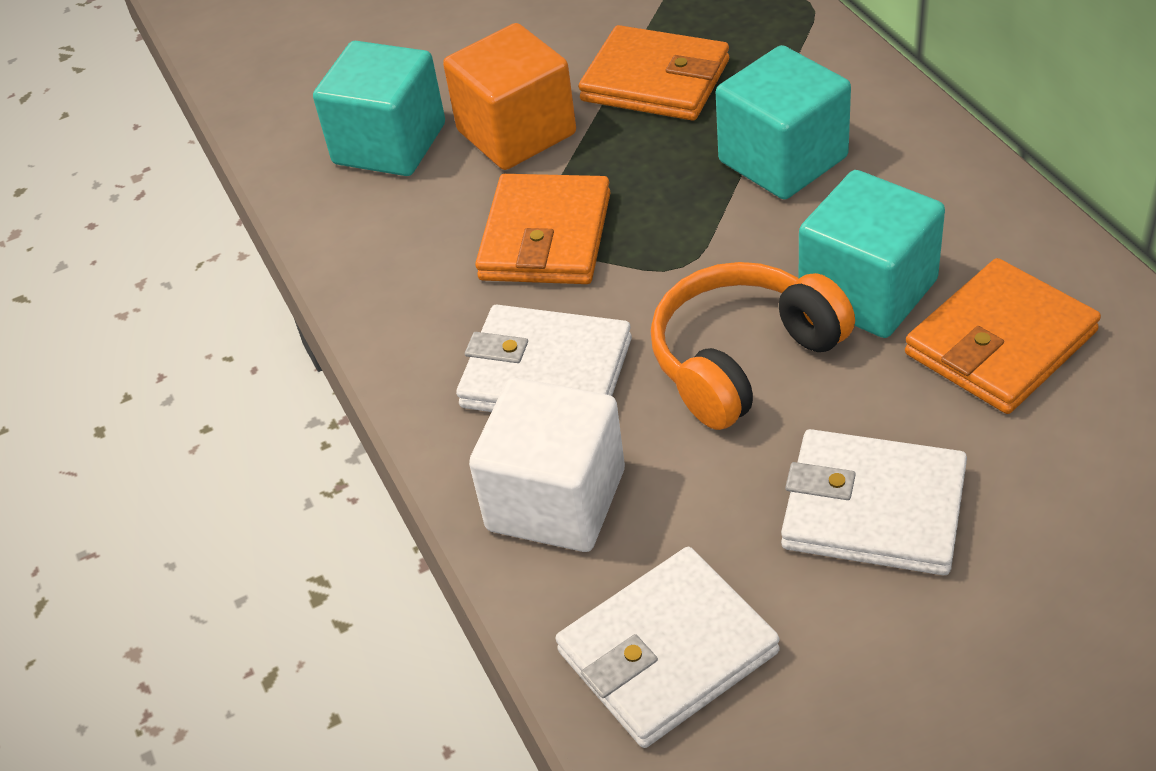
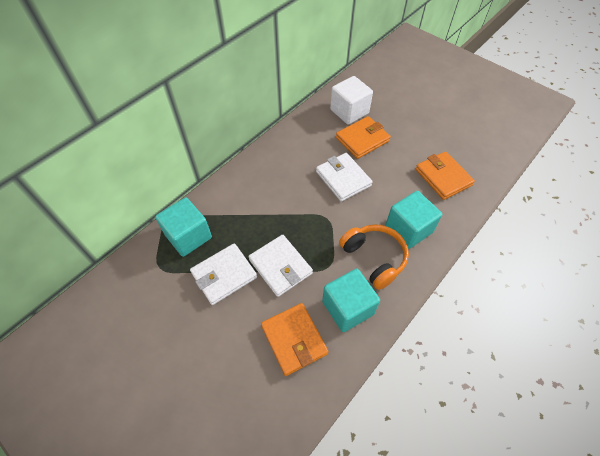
orange cube: 1 -> 0

